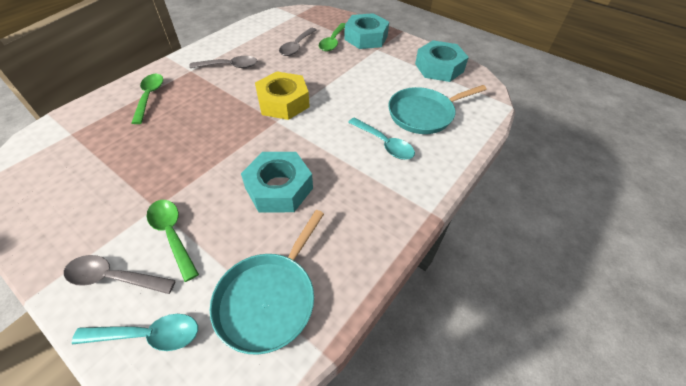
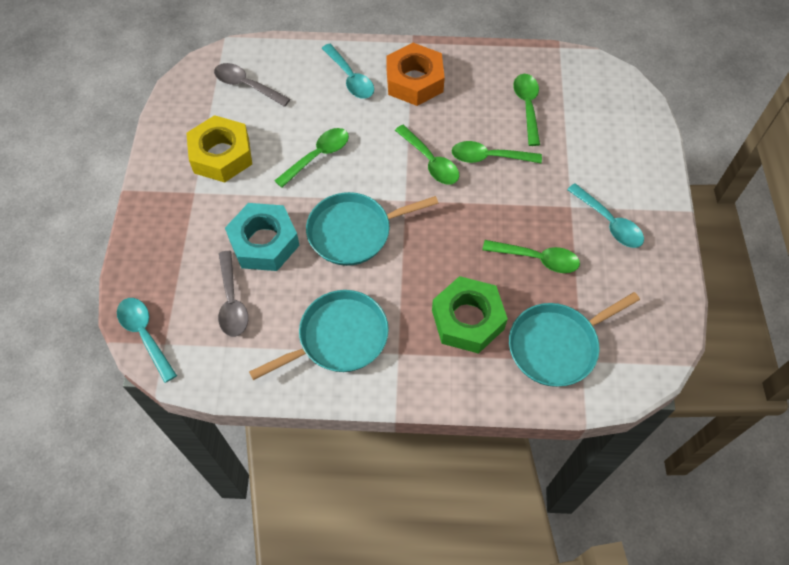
green nut: 0 -> 1
green spoon: 3 -> 5
grey spoon: 3 -> 2
orange nut: 0 -> 1
turquoise nut: 3 -> 1
turquoise pan: 2 -> 3
turquoise spoon: 2 -> 3

